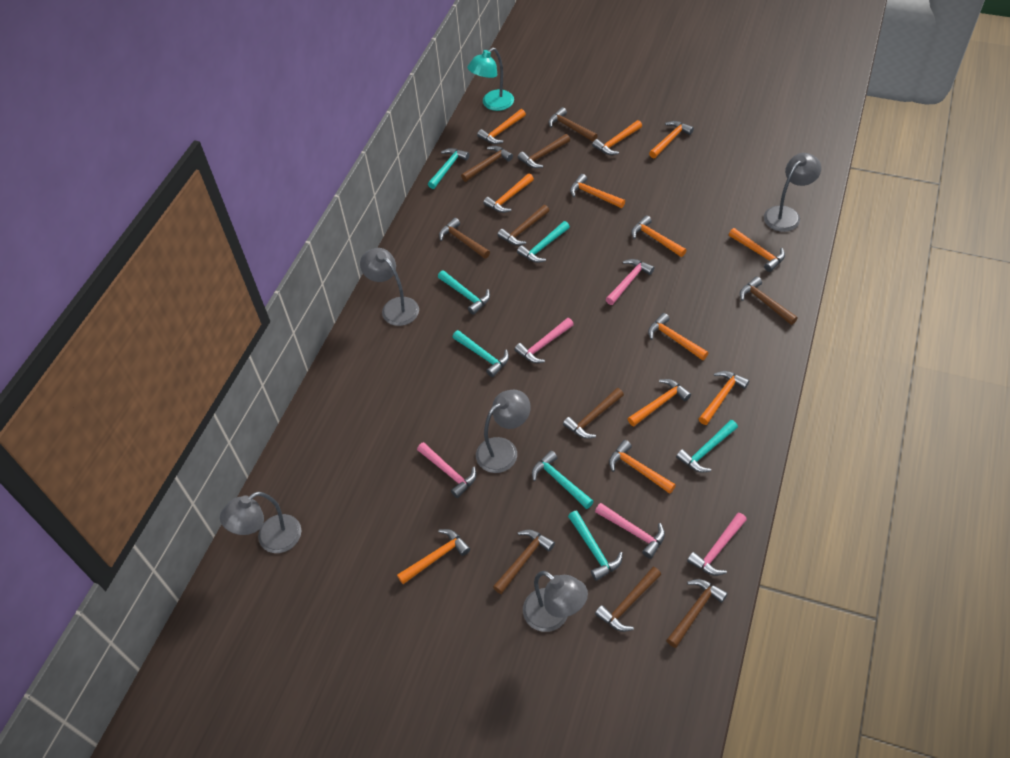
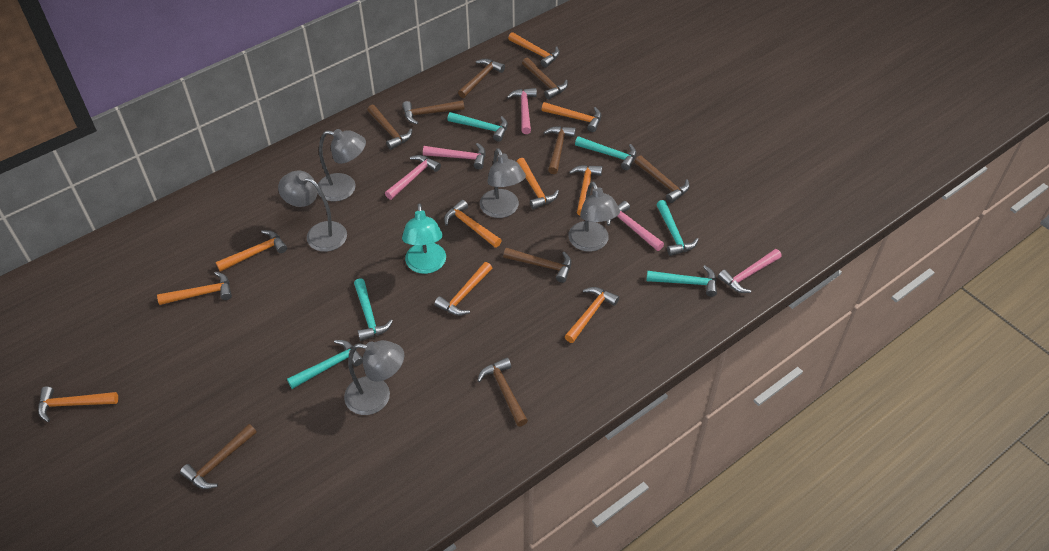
brown hammer: 10 -> 9
orange hammer: 12 -> 10
turquoise hammer: 7 -> 6

